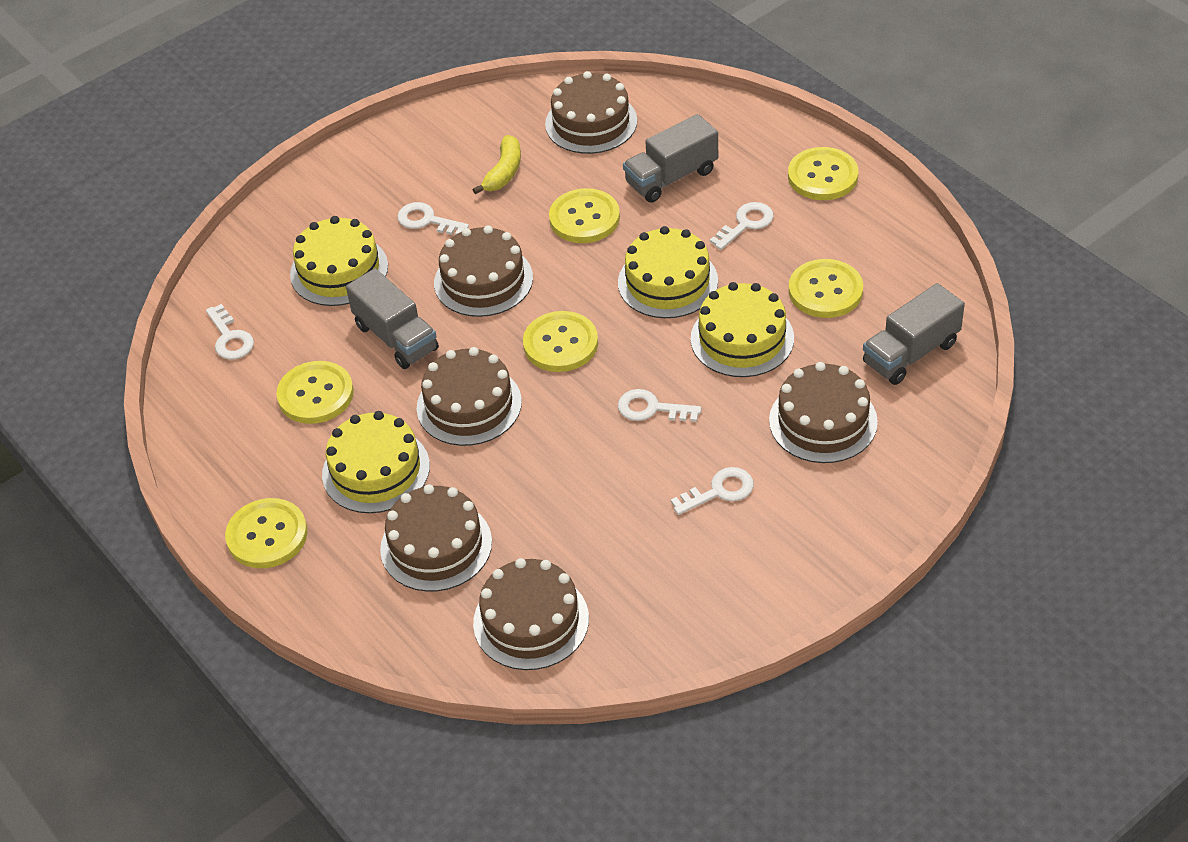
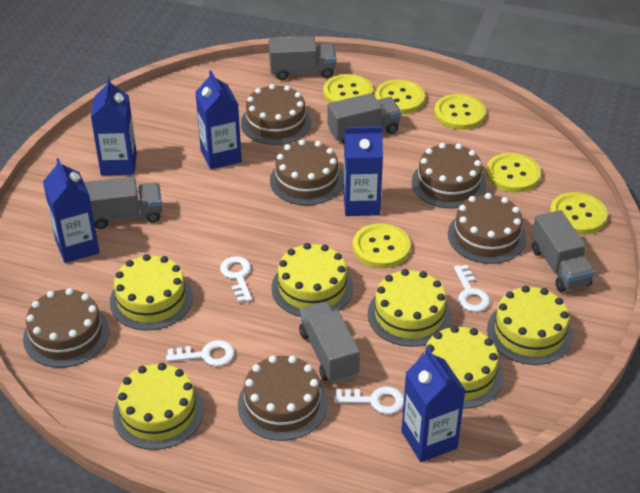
blue carton: 0 -> 5
grey truck: 3 -> 5
white key: 5 -> 4
yellow banana: 1 -> 0
yellow cake: 4 -> 6

